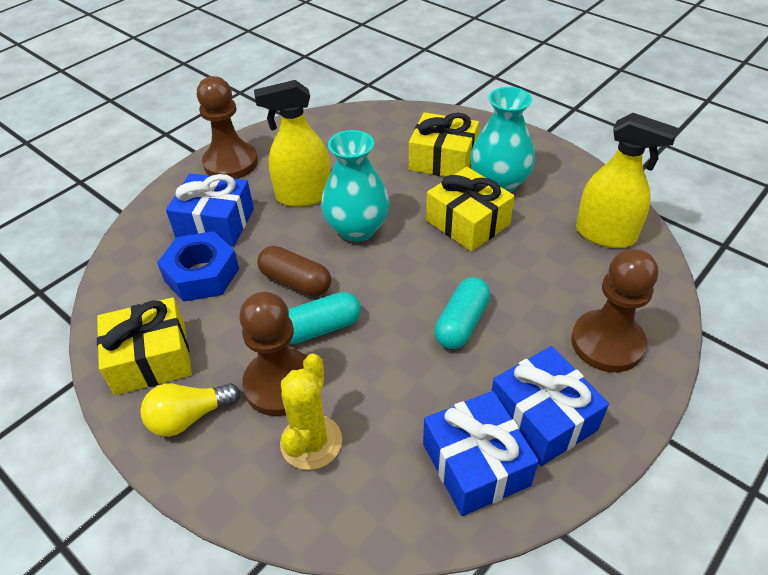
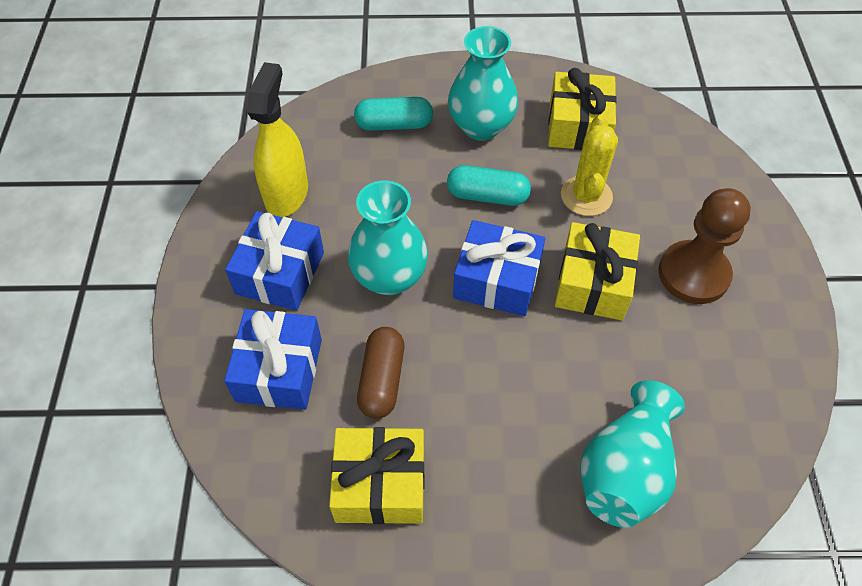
blue nut: 1 -> 0
brown pawn: 3 -> 1
turquoise vase: 2 -> 3
yellow light bulb: 1 -> 0
yellow spray bottle: 2 -> 1

